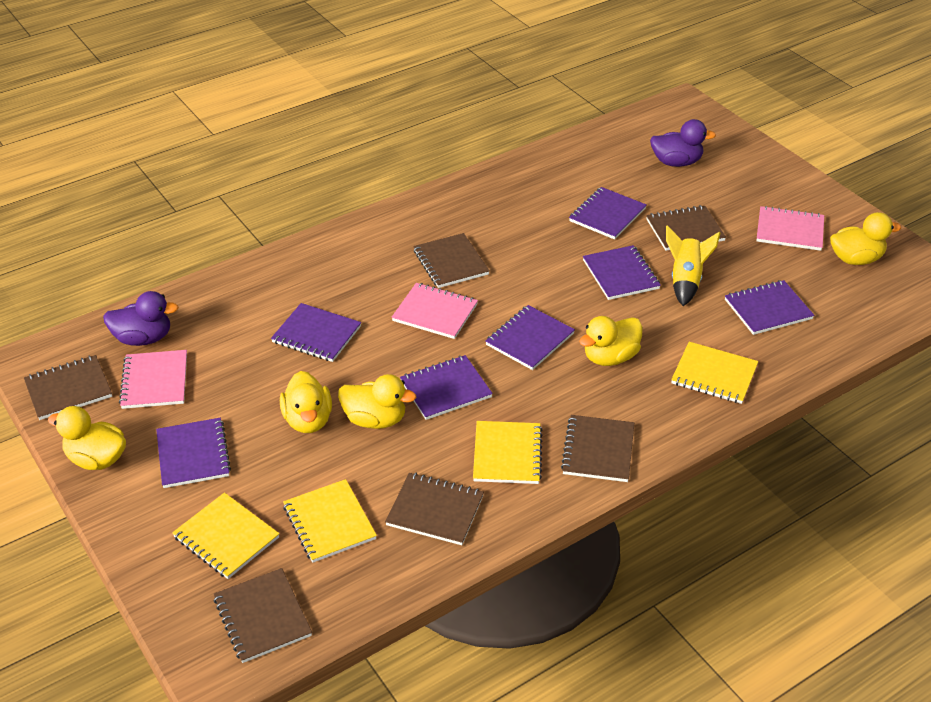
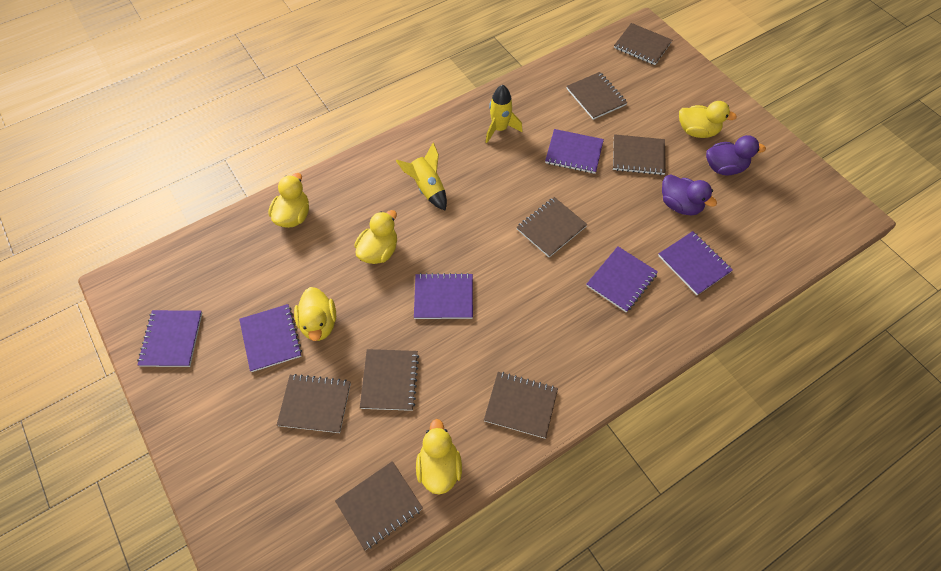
brown notebook: 6 -> 8
pink notebook: 3 -> 0
purple notebook: 7 -> 6
yellow notebook: 4 -> 0
yellow rocket: 1 -> 2

